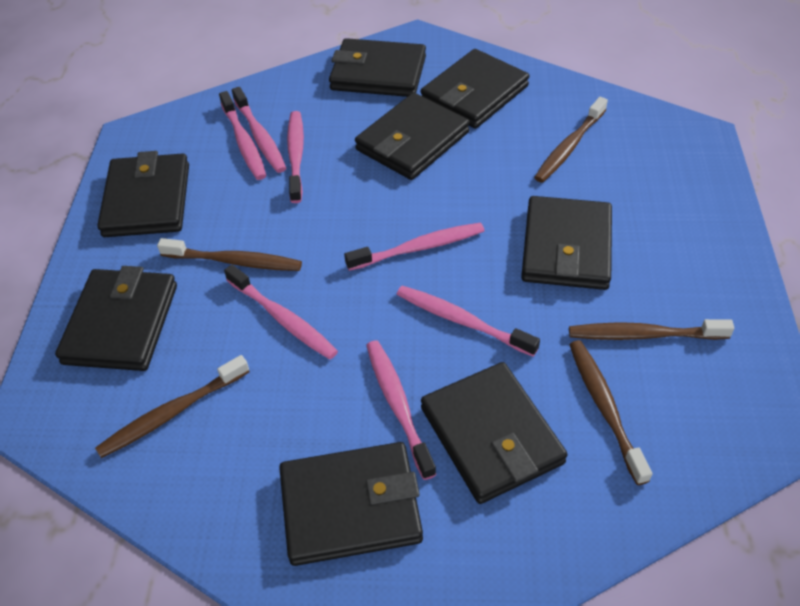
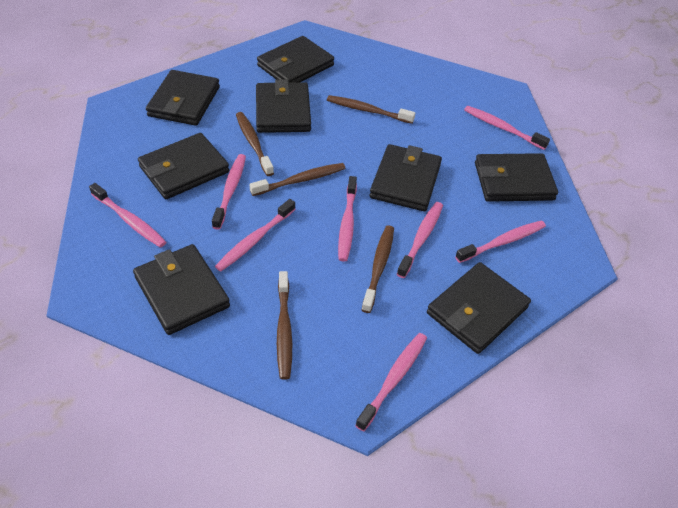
pink toothbrush: 7 -> 8

